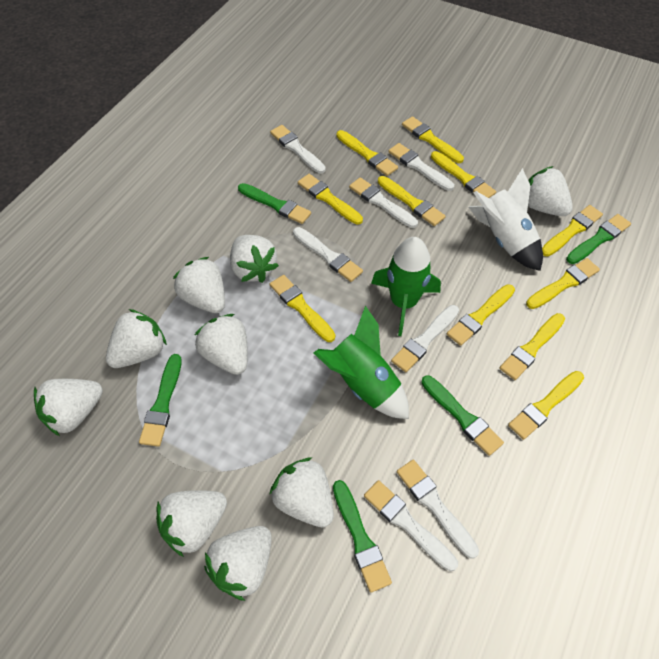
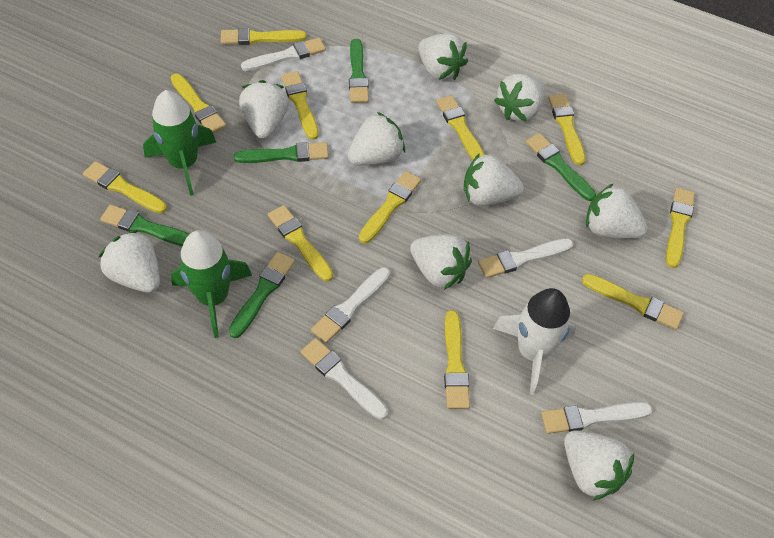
white brush: 7 -> 5

